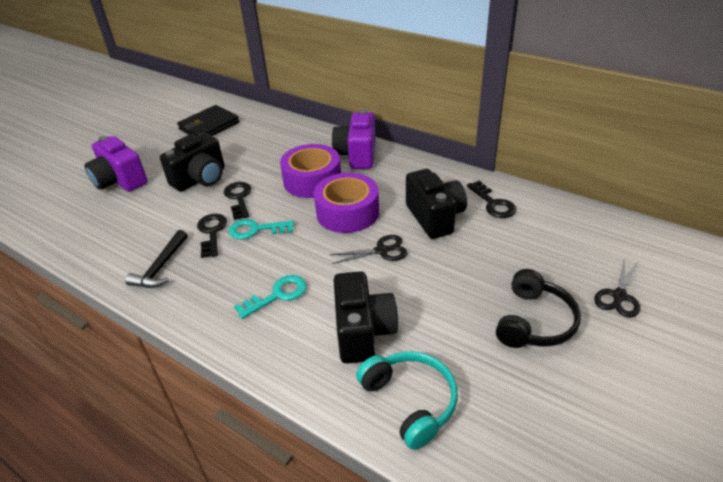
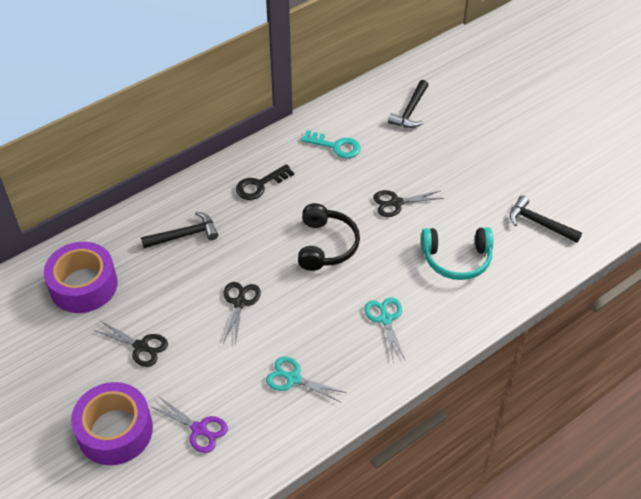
black camera: 3 -> 0
black hammer: 1 -> 3
black key: 3 -> 1
black scissors: 2 -> 3
black wallet: 1 -> 0
purple camera: 2 -> 0
purple scissors: 0 -> 1
turquoise key: 2 -> 1
turquoise scissors: 0 -> 2

